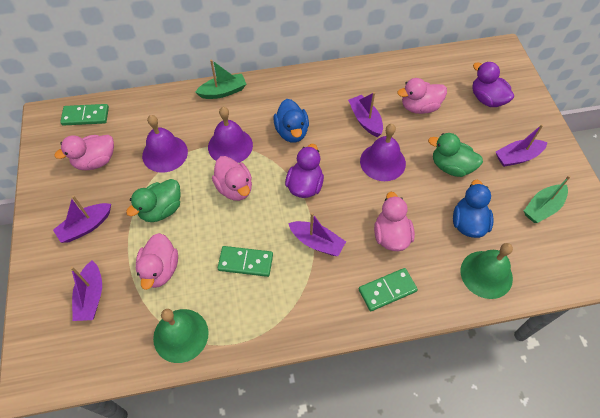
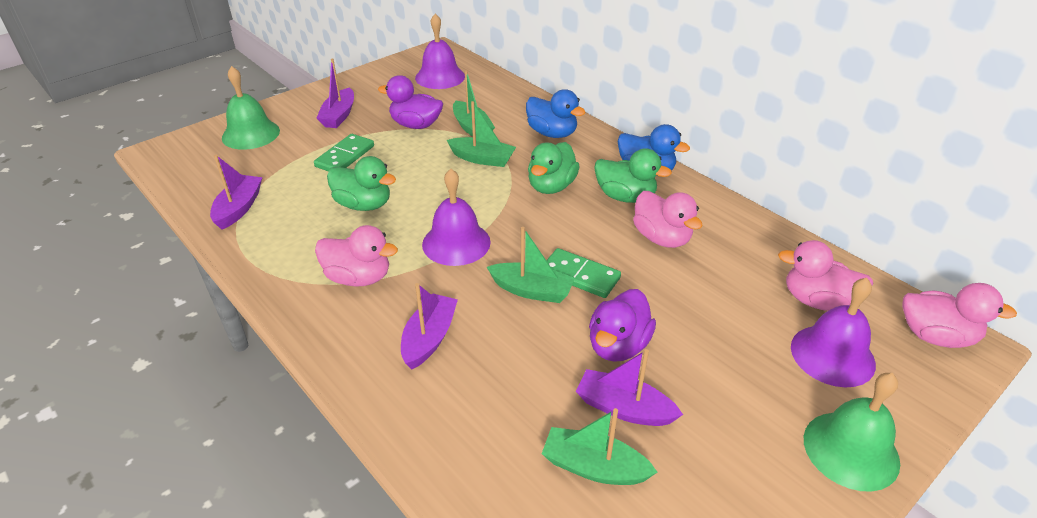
green boat: 2 -> 4
green domino: 3 -> 2
green duck: 2 -> 3
pink duck: 5 -> 4
purple boat: 5 -> 4

